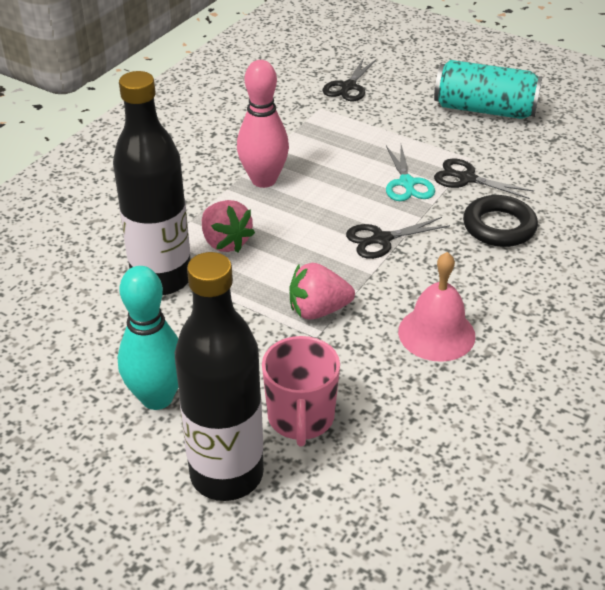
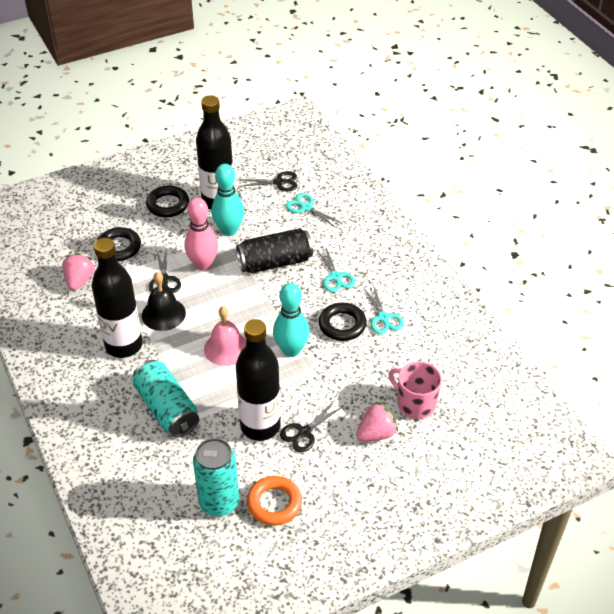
black bell: 0 -> 1
black bottle: 2 -> 3
black can: 0 -> 1
black ring: 1 -> 3
orange ring: 0 -> 1
turquoise bowling pin: 1 -> 2
turquoise can: 1 -> 2
turquoise scissors: 1 -> 3

